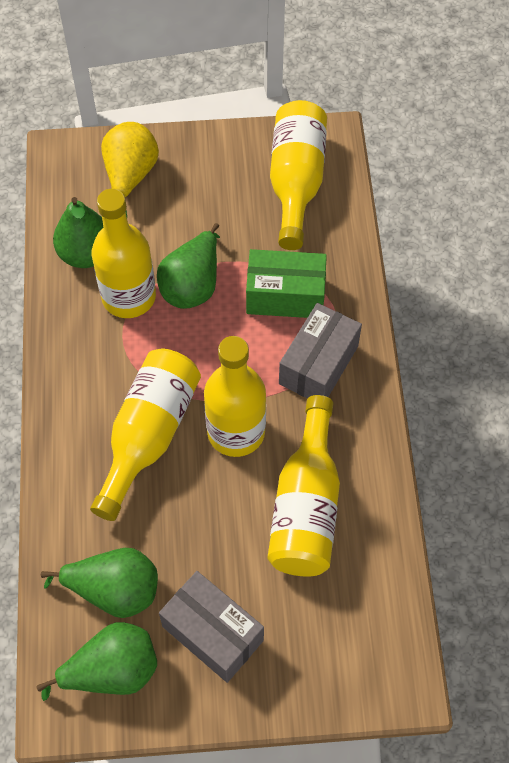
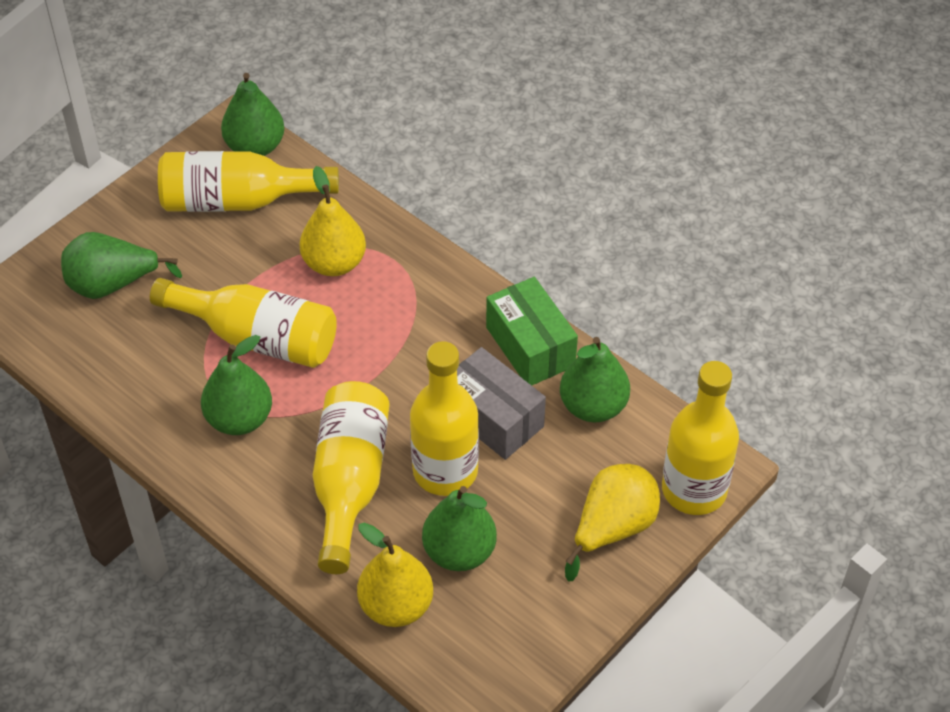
green pear: 4 -> 5
grey box: 2 -> 1
yellow pear: 1 -> 3

